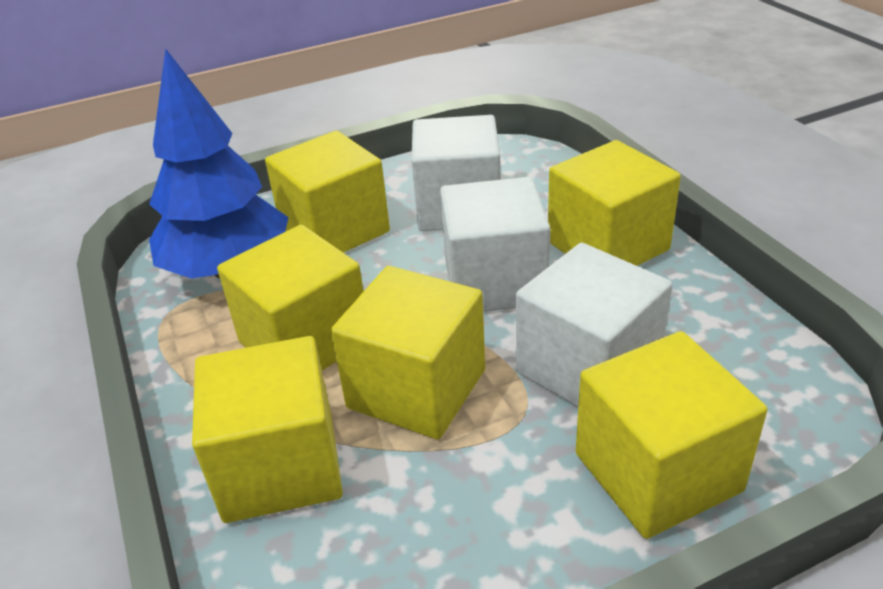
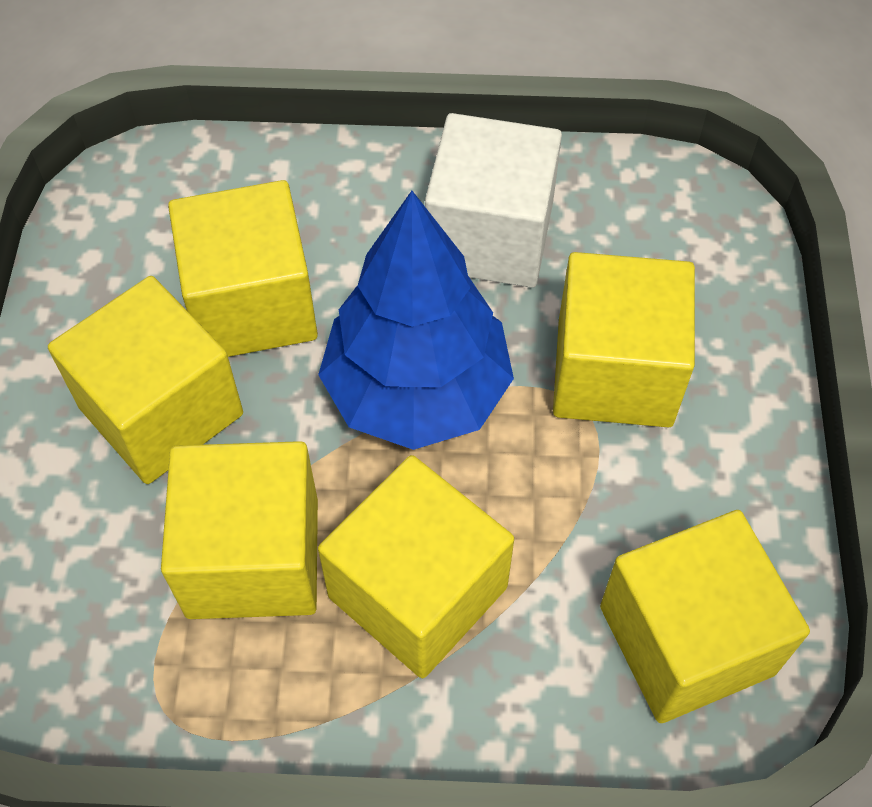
white cube: 3 -> 1

